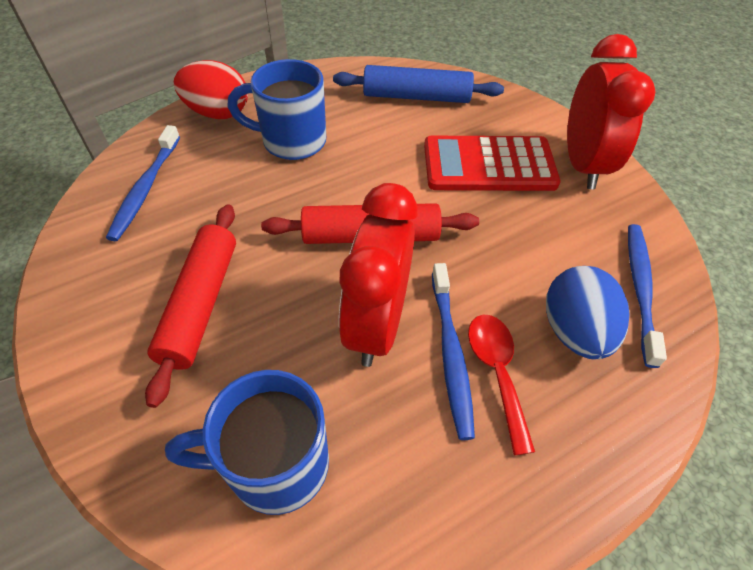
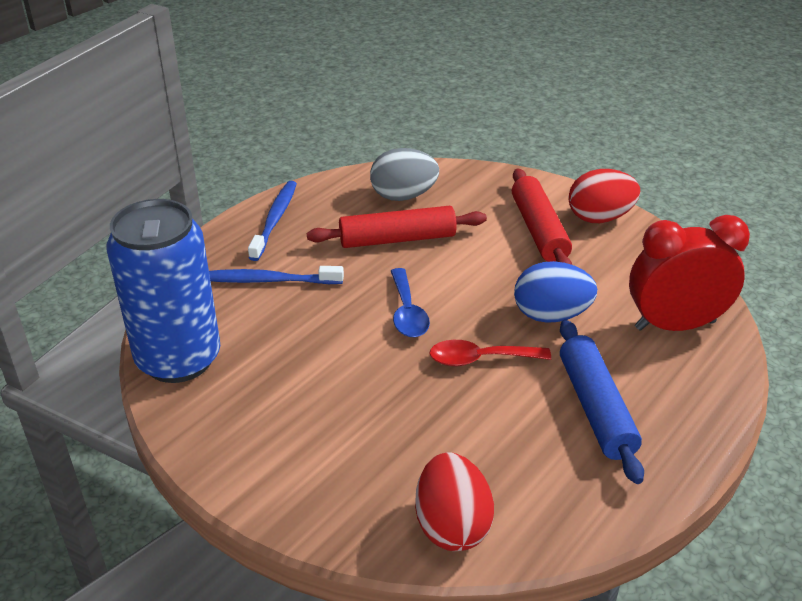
blue can: 0 -> 1
blue mug: 2 -> 0
blue spoon: 0 -> 1
blue toothbrush: 3 -> 2
grey egg: 0 -> 1
red calculator: 1 -> 0
red clock: 2 -> 1
red egg: 1 -> 2

